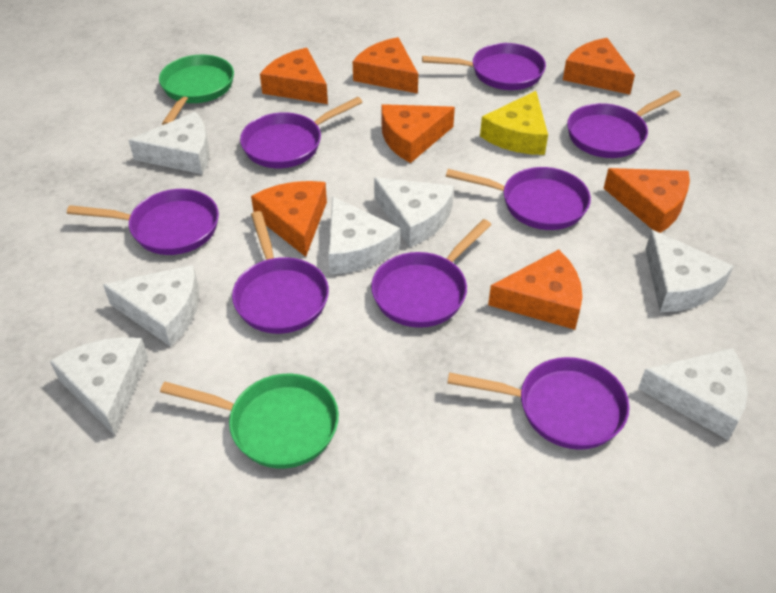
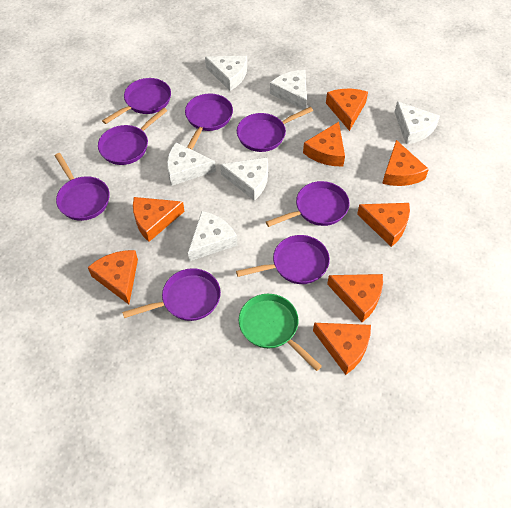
green pan: 2 -> 1
orange cheese: 7 -> 8
white cheese: 7 -> 6
yellow cheese: 1 -> 0

